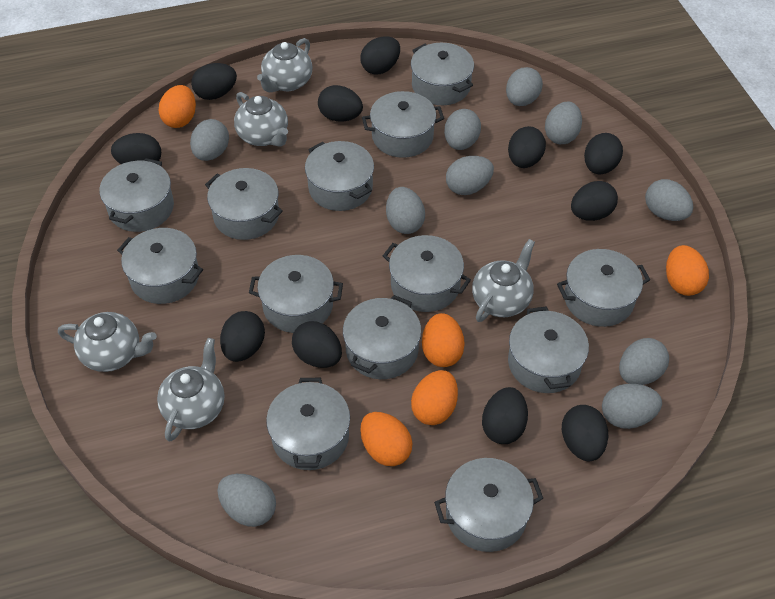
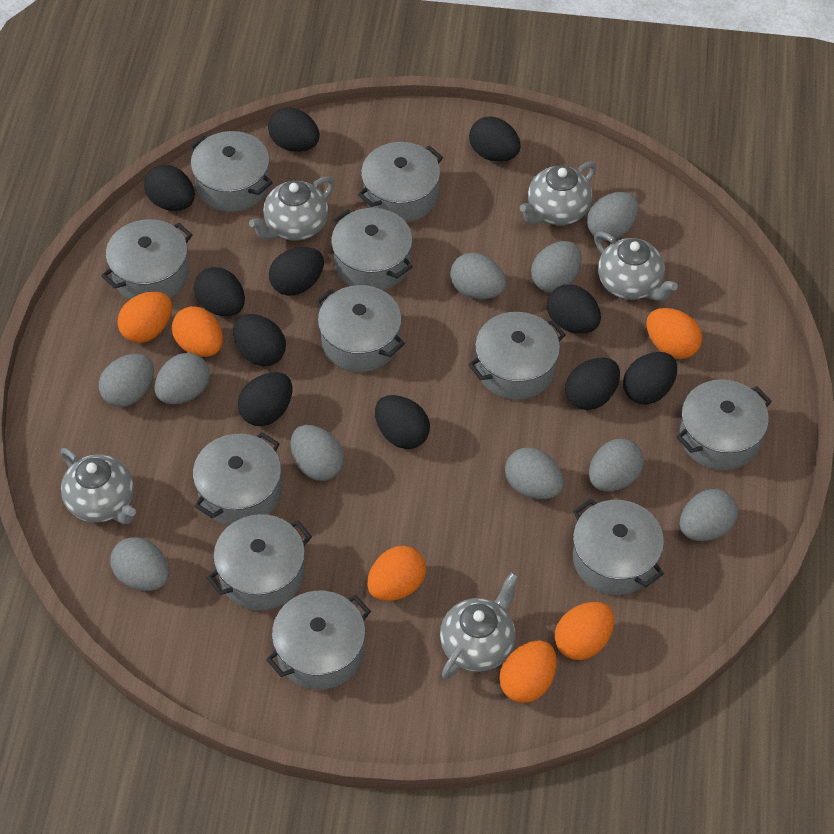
grey pot: 13 -> 11
orange egg: 5 -> 6

